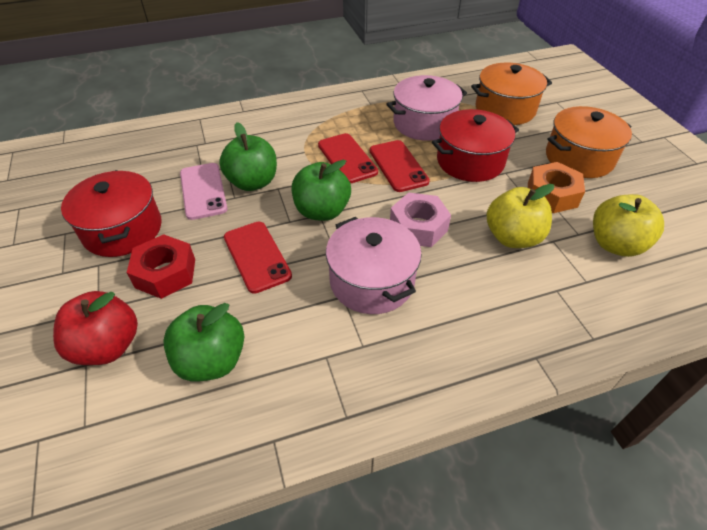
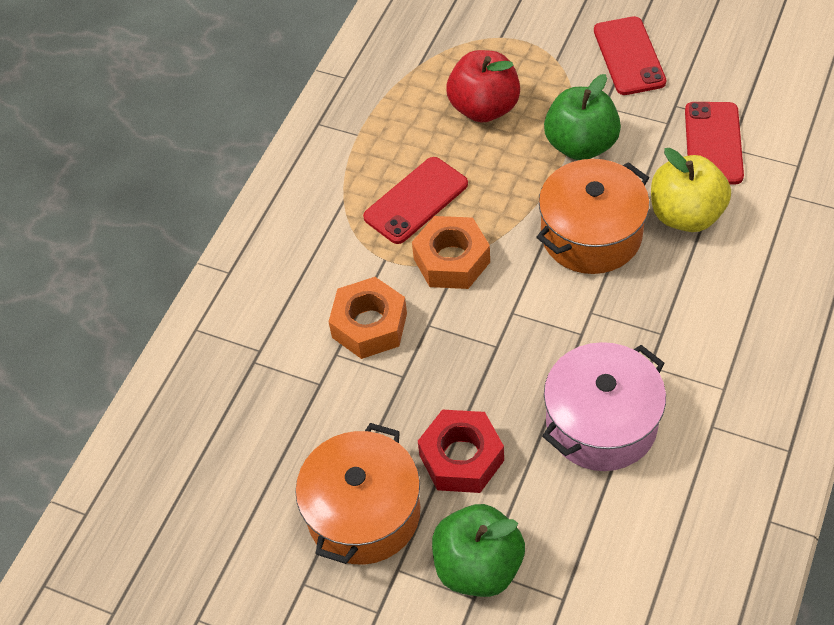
green apple: 3 -> 2
orange nut: 1 -> 2
pink nut: 1 -> 0
pink phone: 1 -> 0
pink pot: 2 -> 1
red pot: 2 -> 0
yellow apple: 2 -> 1

